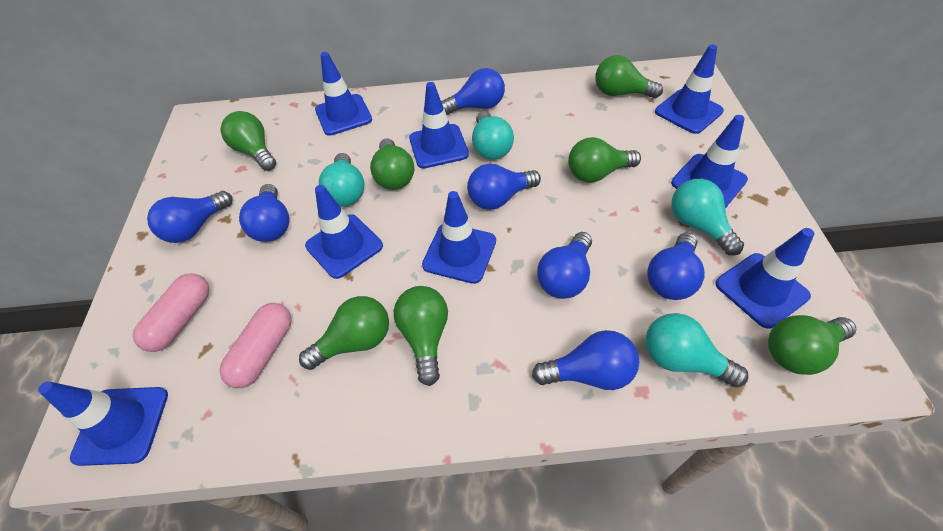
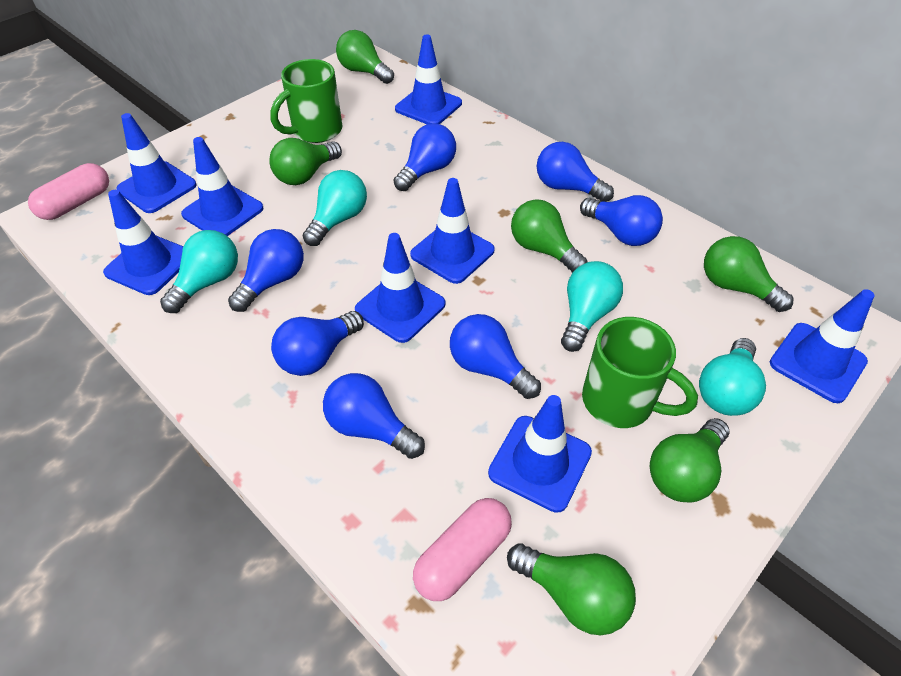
green light bulb: 7 -> 6
green mug: 0 -> 2

